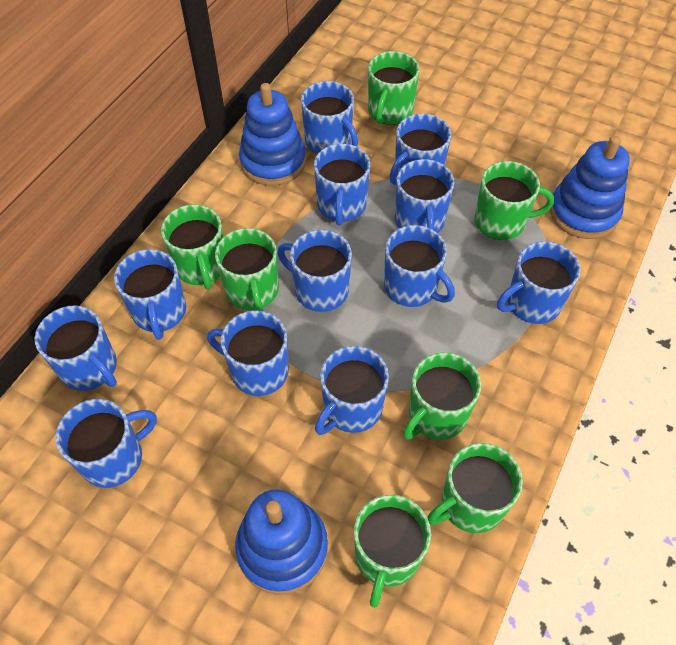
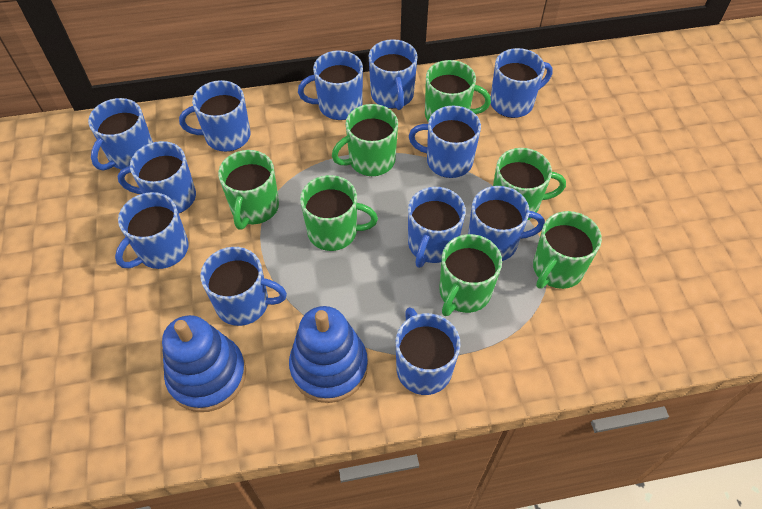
blue stacking toy: 3 -> 2

